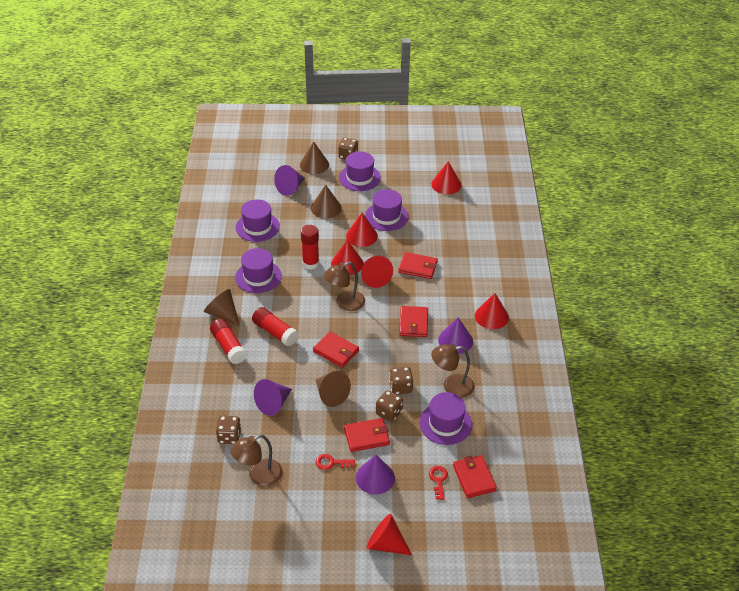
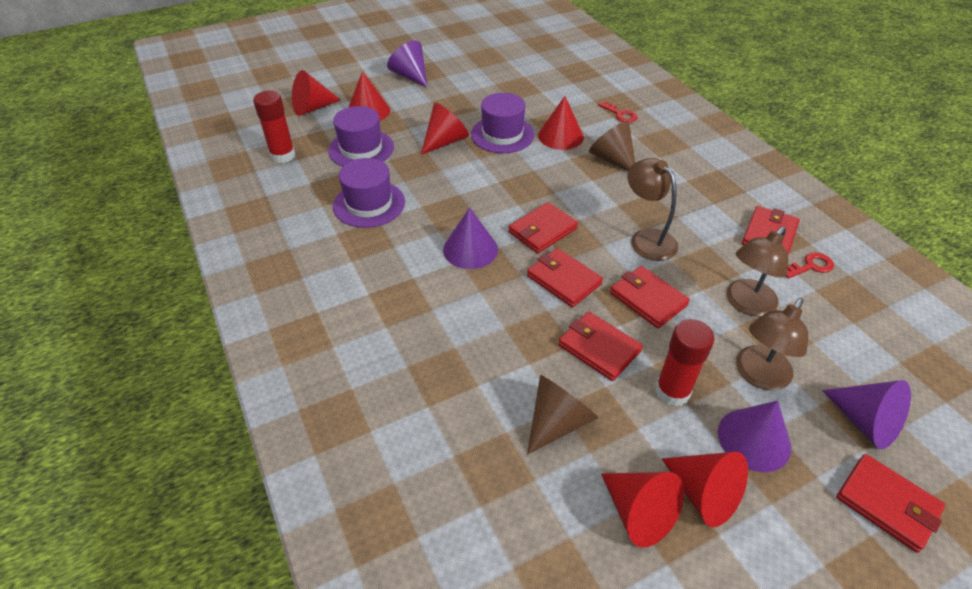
brown cone: 4 -> 2
brown dice: 4 -> 0
purple hat: 5 -> 3
red glue stick: 3 -> 2
red wallet: 5 -> 6

